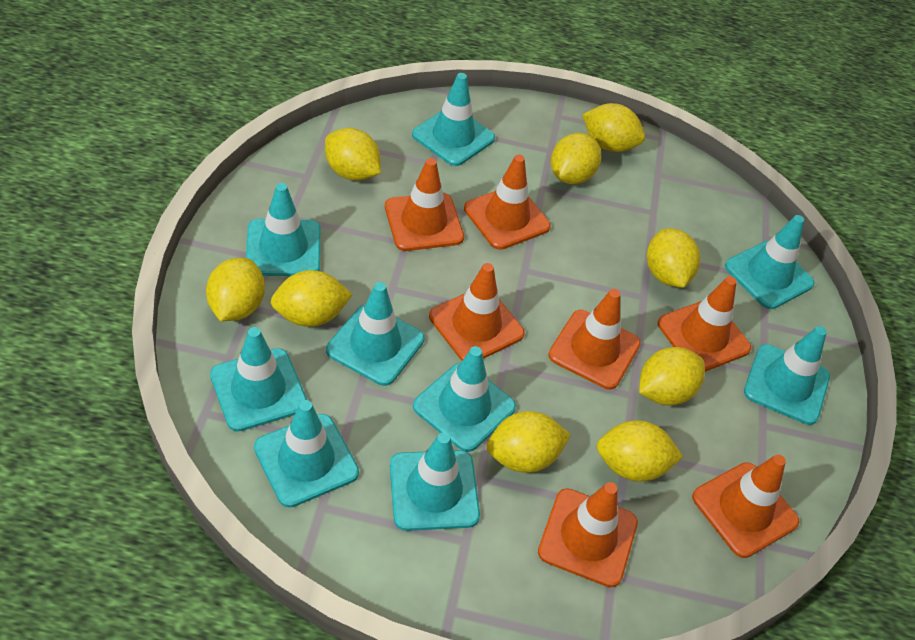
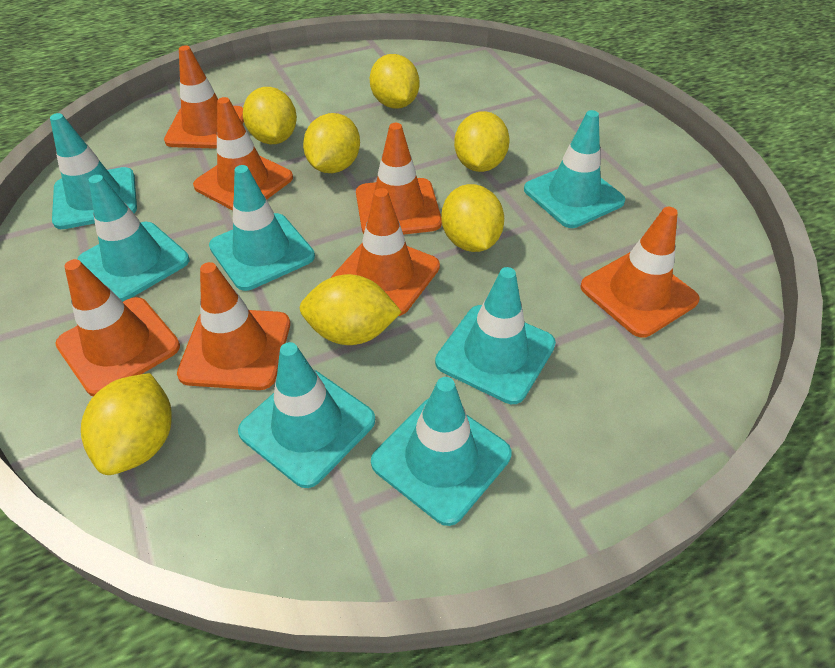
turquoise traffic cone: 9 -> 7
yellow lemon: 9 -> 7

